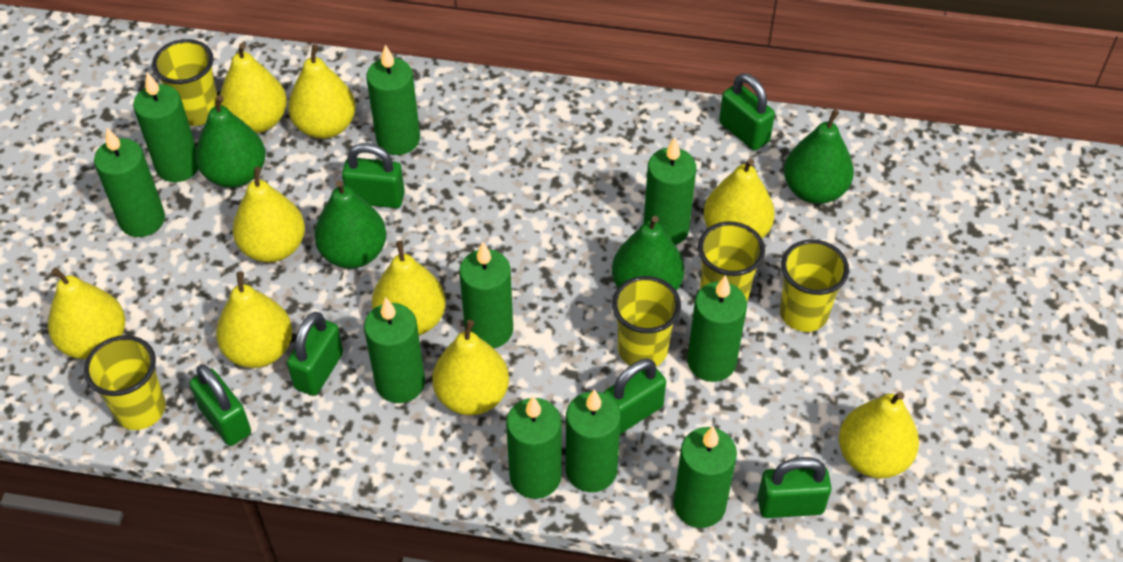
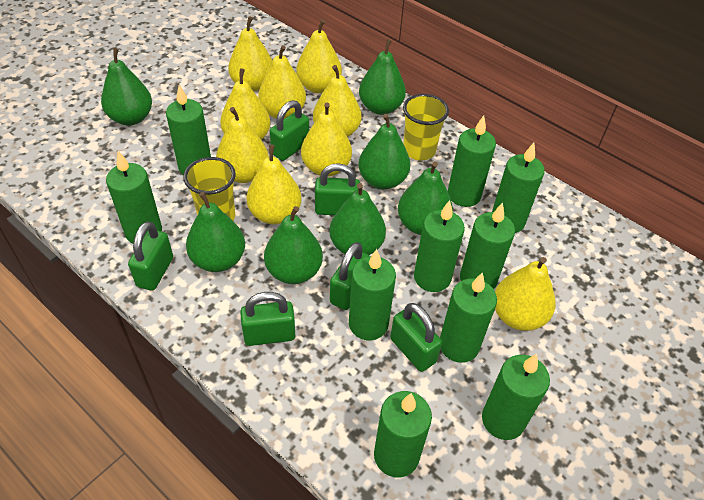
green pear: 4 -> 7
yellow cup: 5 -> 2

